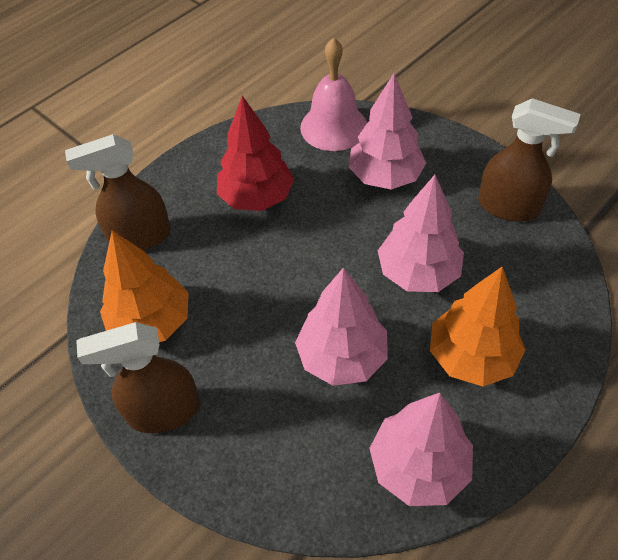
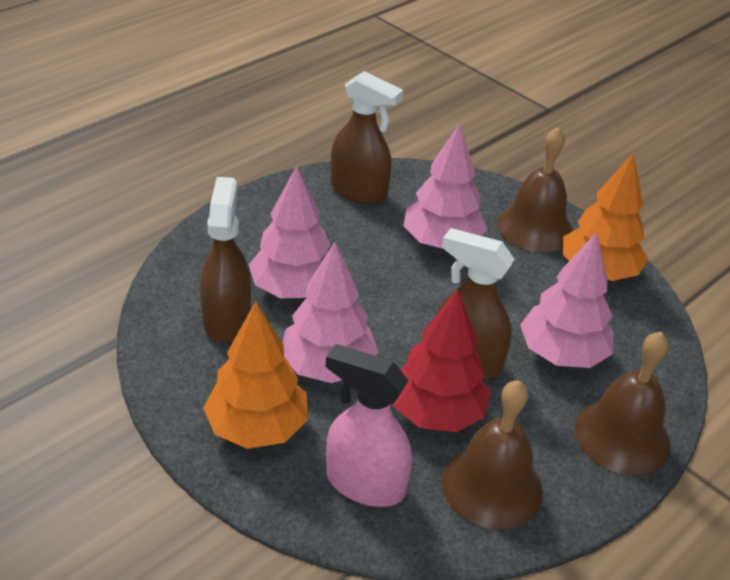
brown bell: 0 -> 3
pink bell: 1 -> 0
pink spray bottle: 0 -> 1

